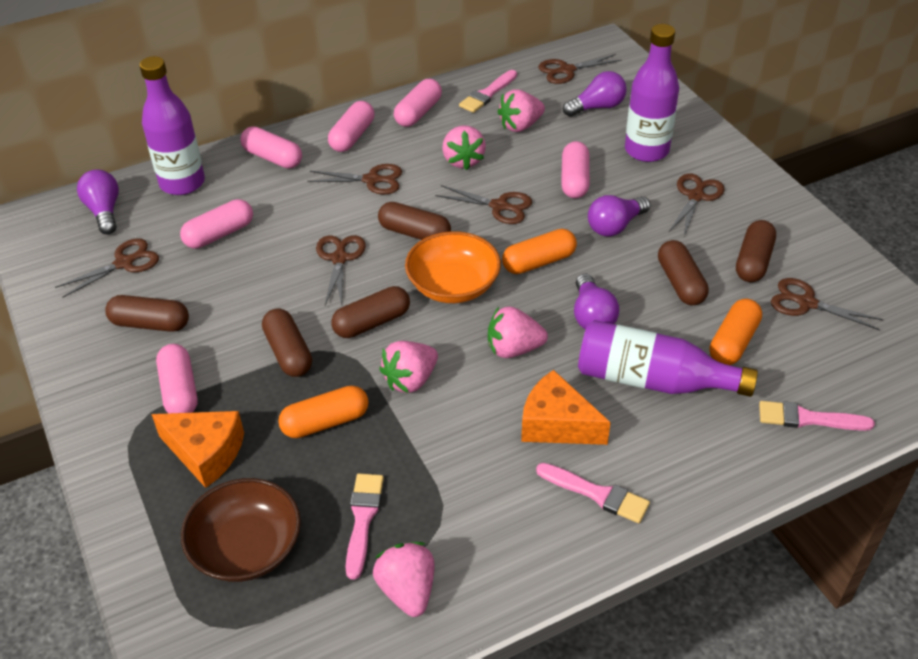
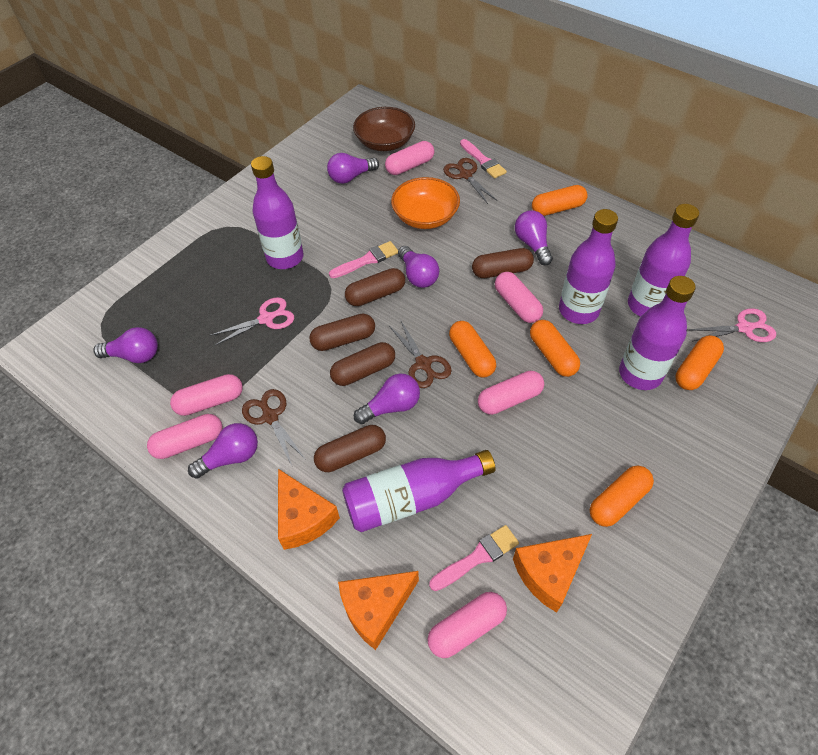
brown capsule: 6 -> 5
brown scissors: 7 -> 3
orange capsule: 3 -> 5
orange cheese: 2 -> 3
pink brush: 4 -> 3
pink scissors: 0 -> 2
pink strawberry: 5 -> 0
purple bottle: 3 -> 5
purple light bulb: 4 -> 6

